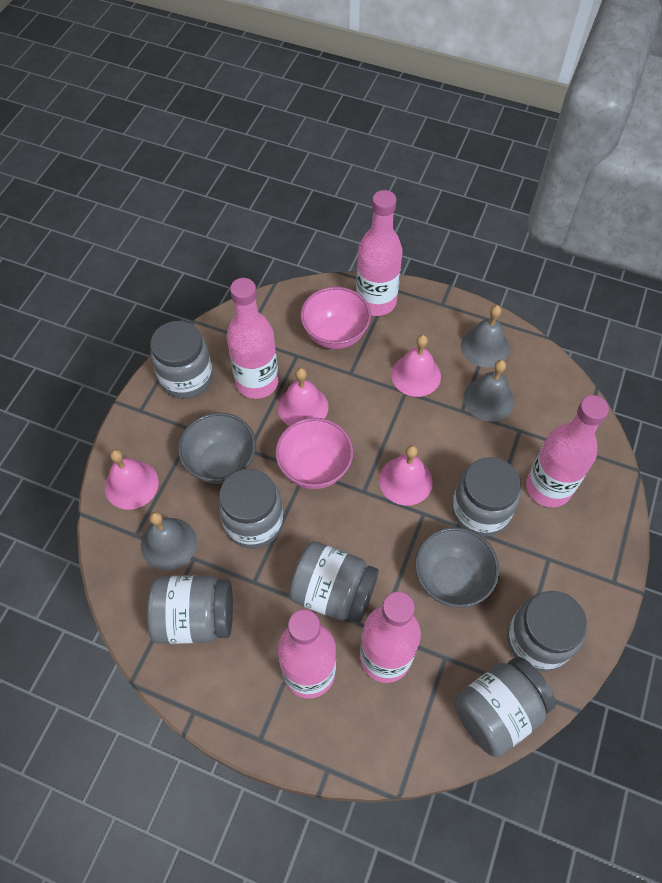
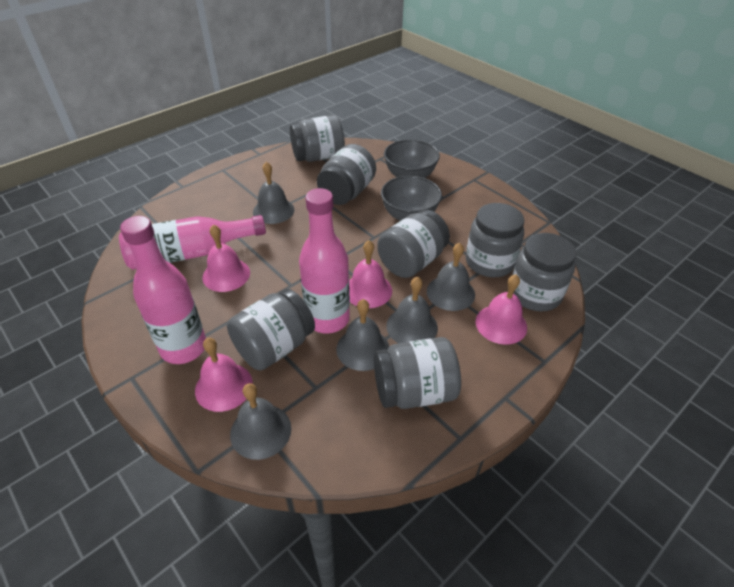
grey bell: 3 -> 5
pink bottle: 5 -> 3
pink bowl: 2 -> 0

